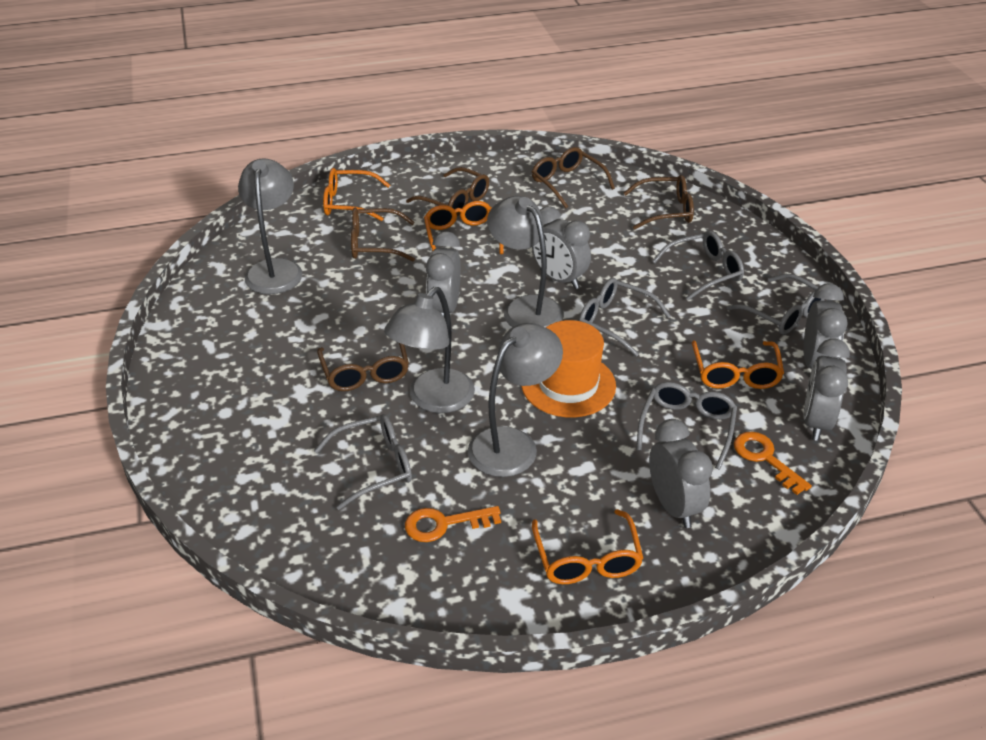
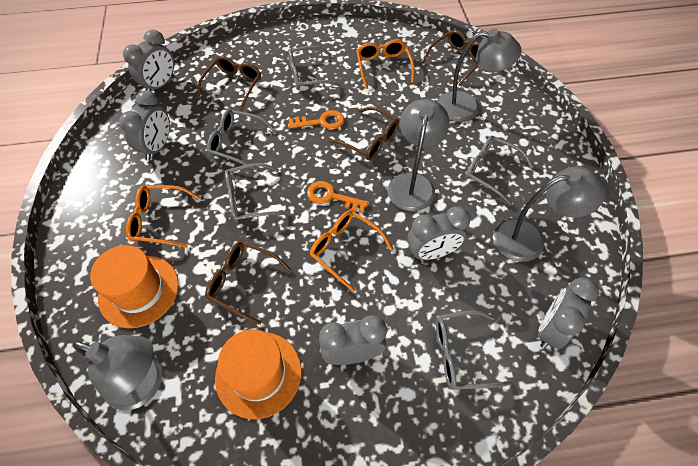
brown glasses: 5 -> 4
orange glasses: 4 -> 3
orange hat: 1 -> 2

